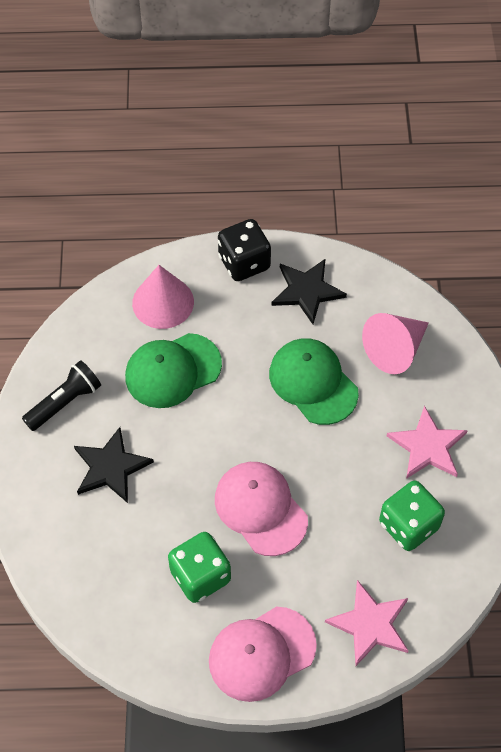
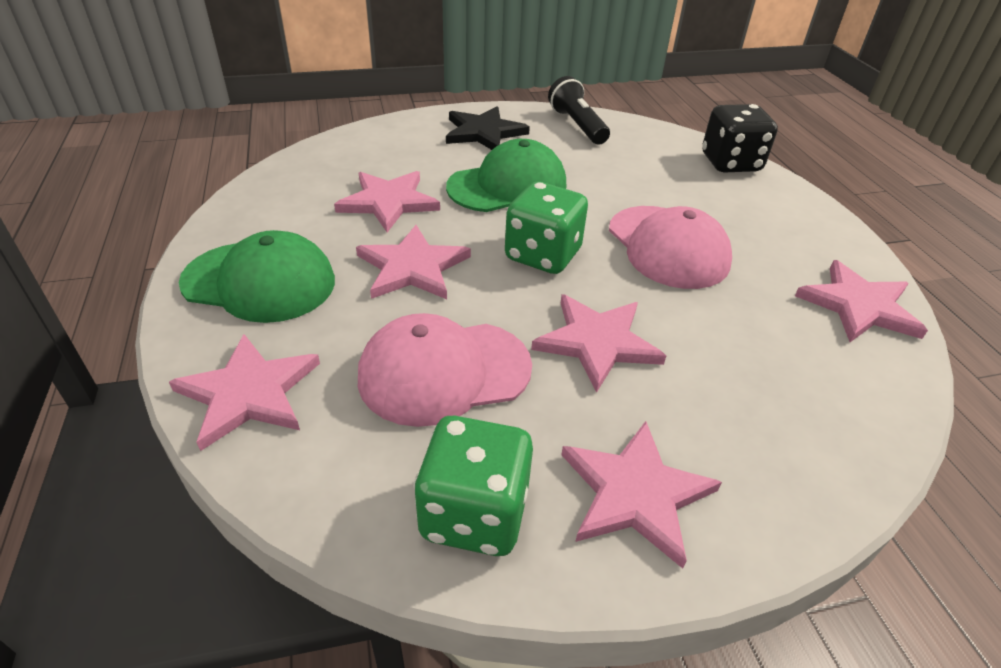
black star: 2 -> 1
pink cone: 2 -> 0
pink star: 2 -> 6

